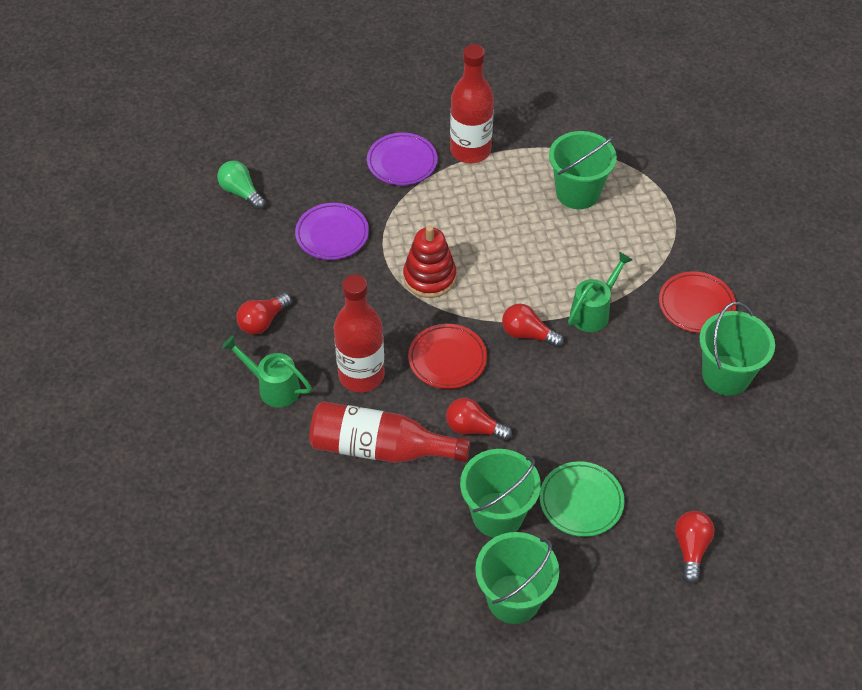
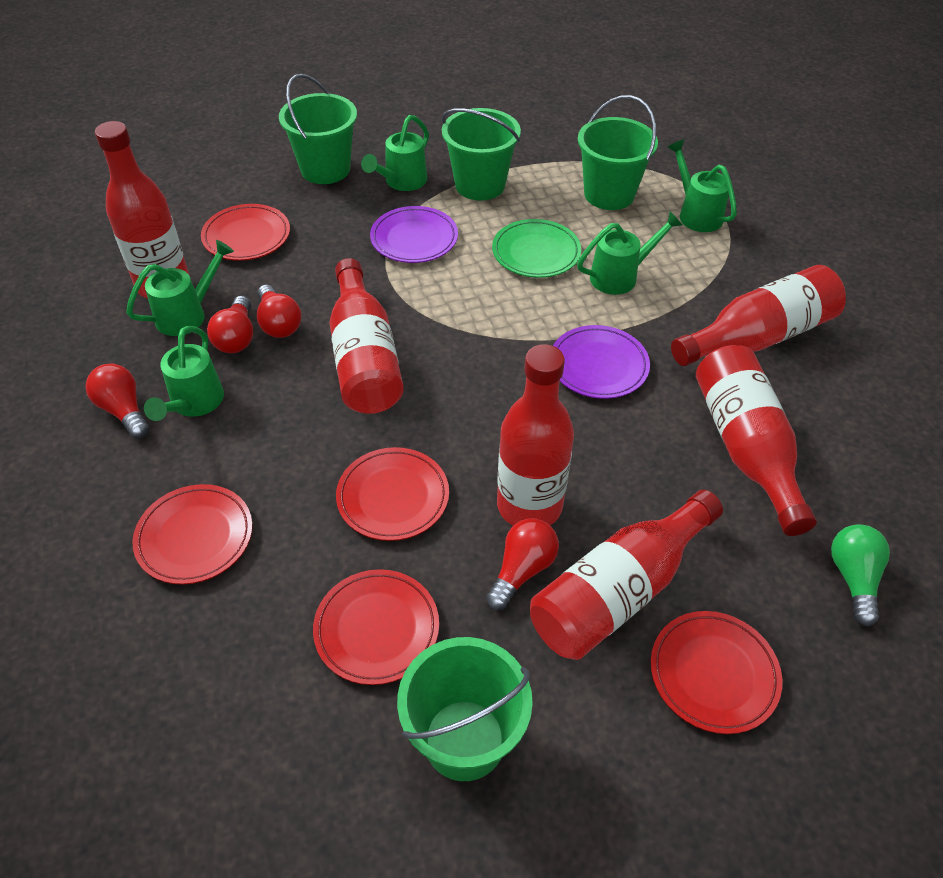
green watering can: 2 -> 5
red bottle: 3 -> 6
red plate: 2 -> 5
red stacking toy: 1 -> 0

